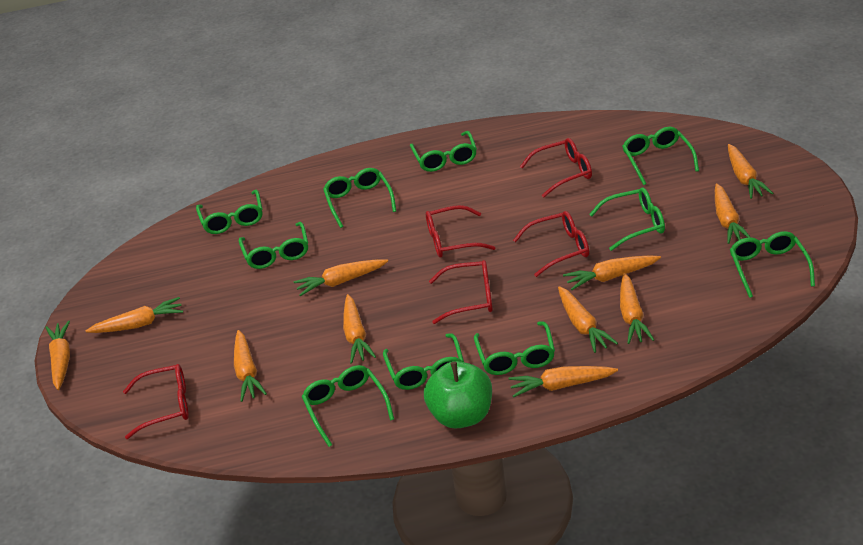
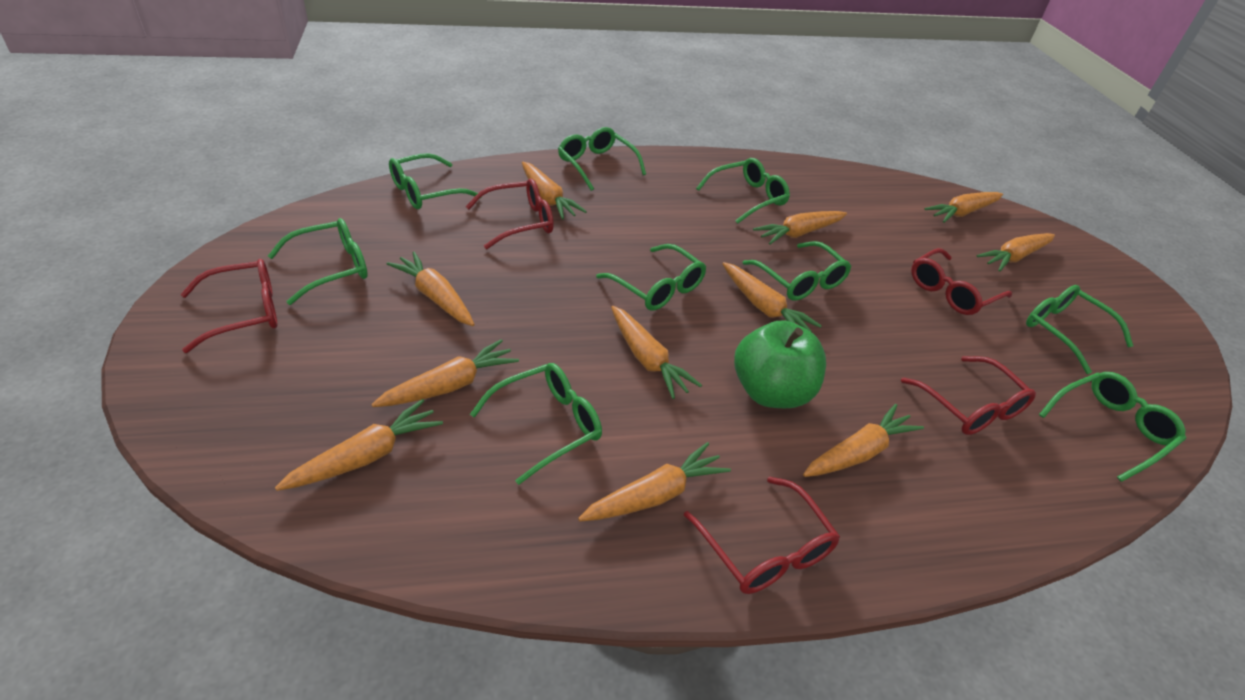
green glasses: 10 -> 9

